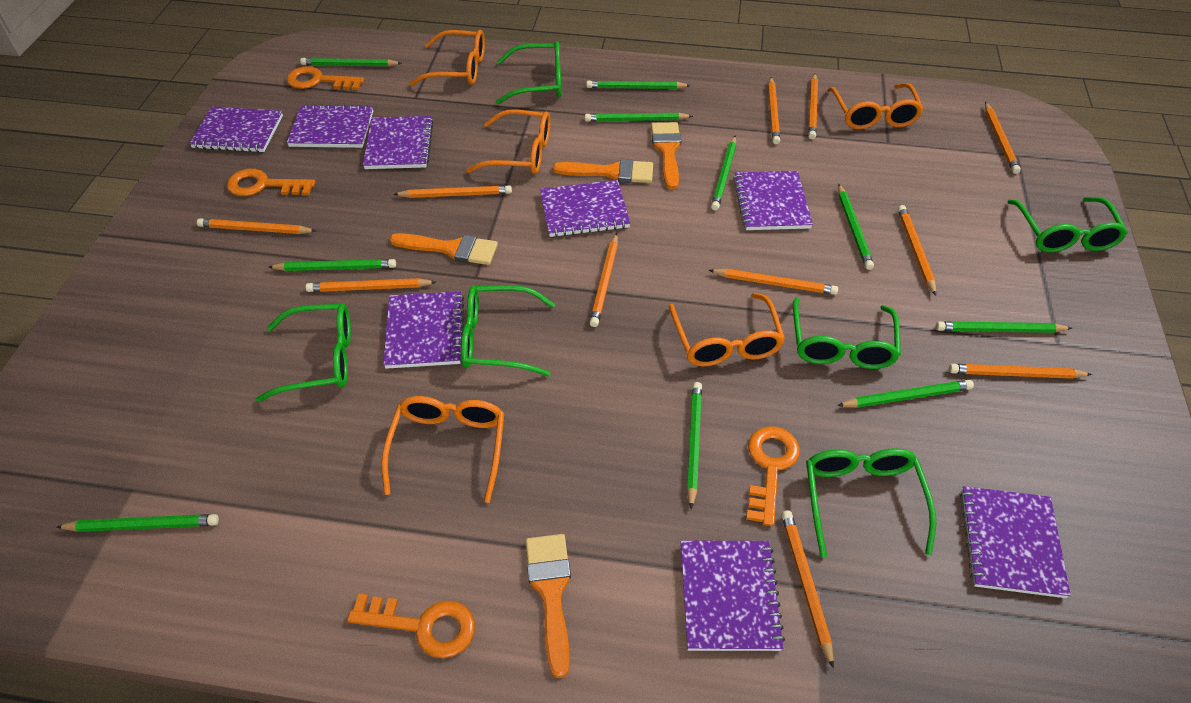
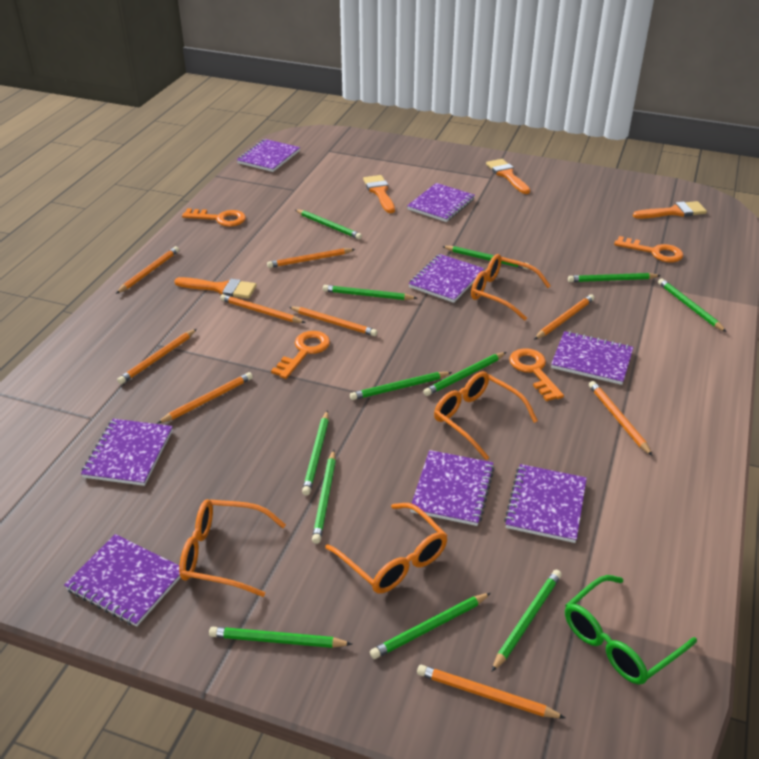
green glasses: 6 -> 1
green pencil: 10 -> 12
orange glasses: 5 -> 4
orange pencil: 11 -> 9

